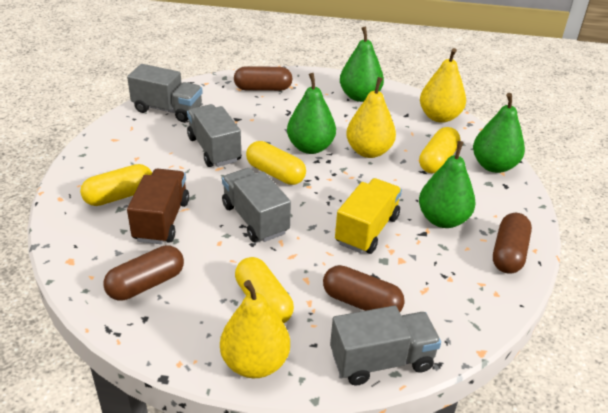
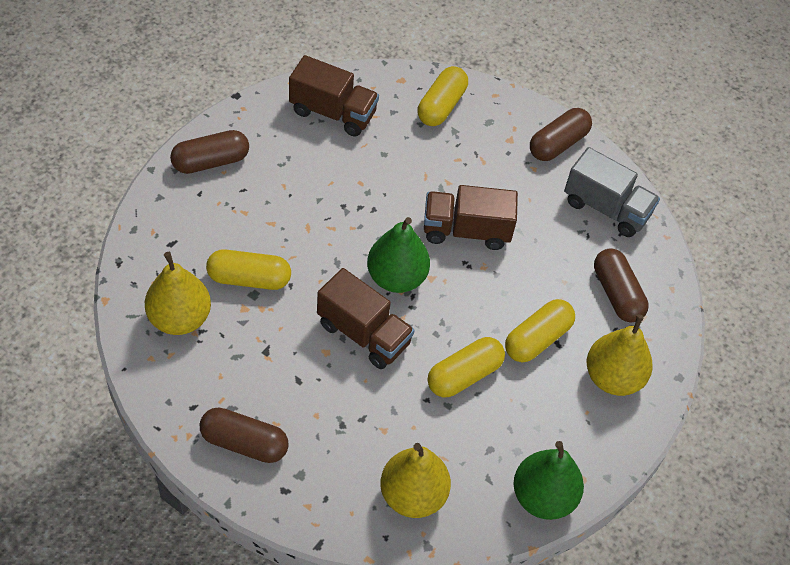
brown truck: 1 -> 3
green pear: 4 -> 2
grey truck: 4 -> 1
yellow truck: 1 -> 0

